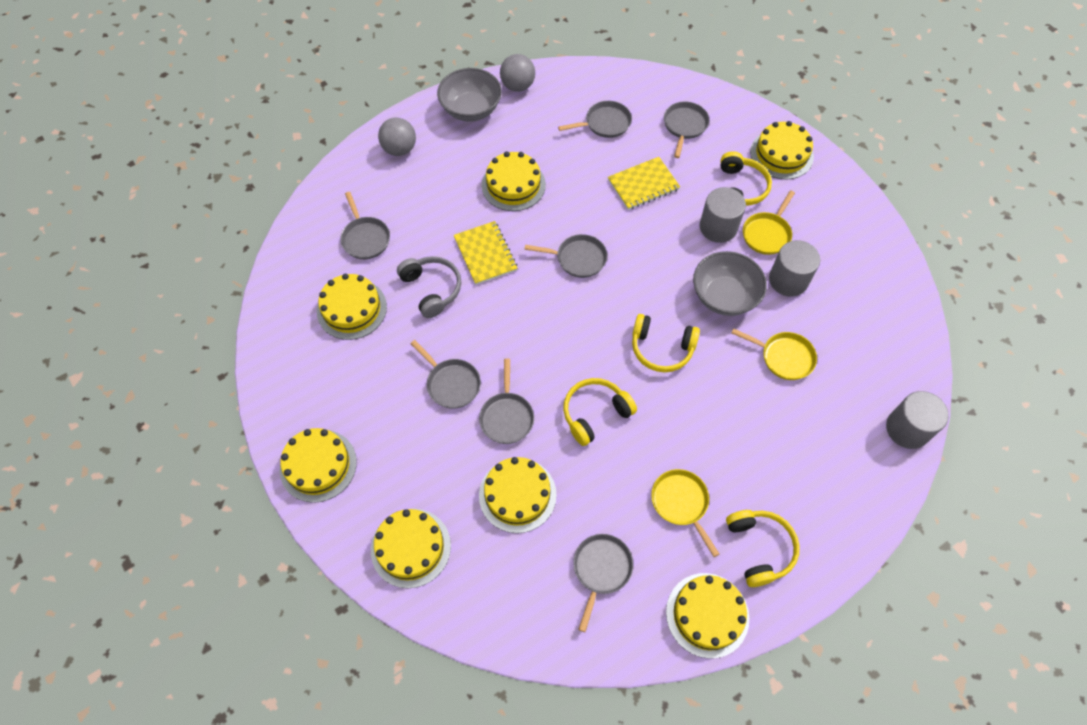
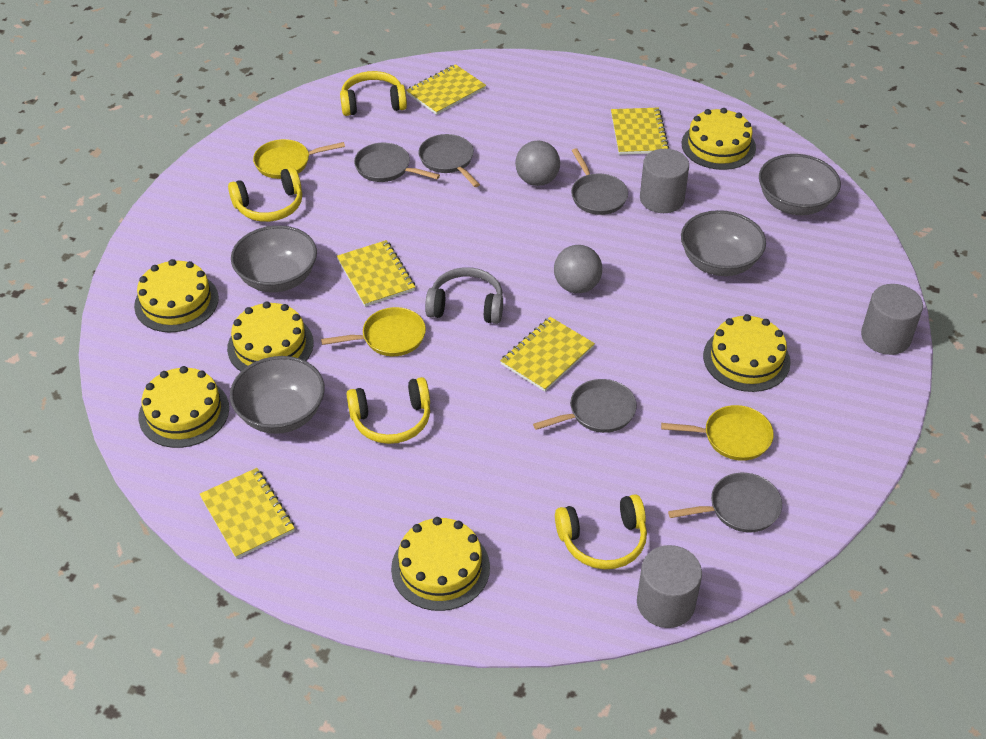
grey bowl: 2 -> 4
grey pan: 7 -> 5
yellow cake: 7 -> 6
yellow notebook: 2 -> 5

